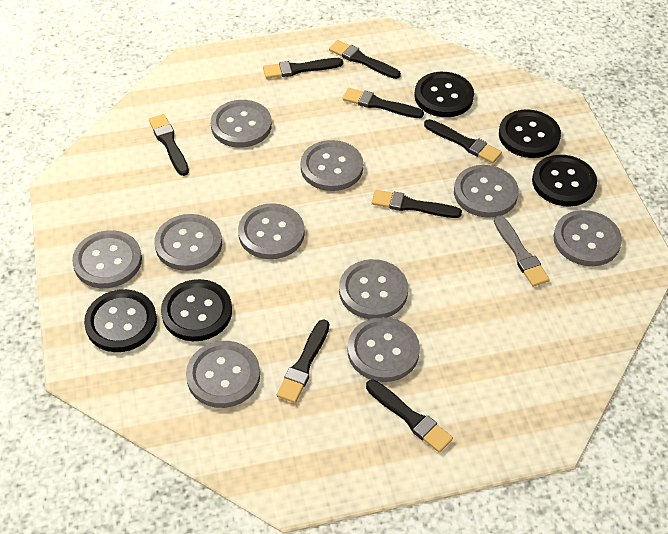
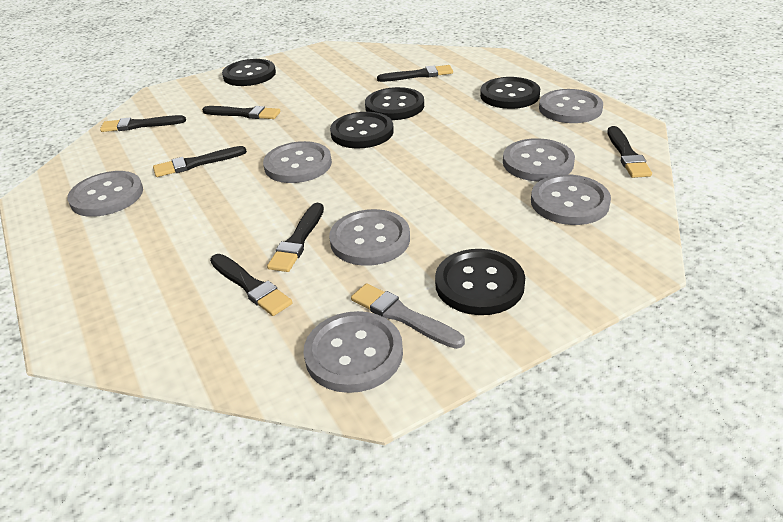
black brush: 8 -> 7
grey button: 10 -> 7

